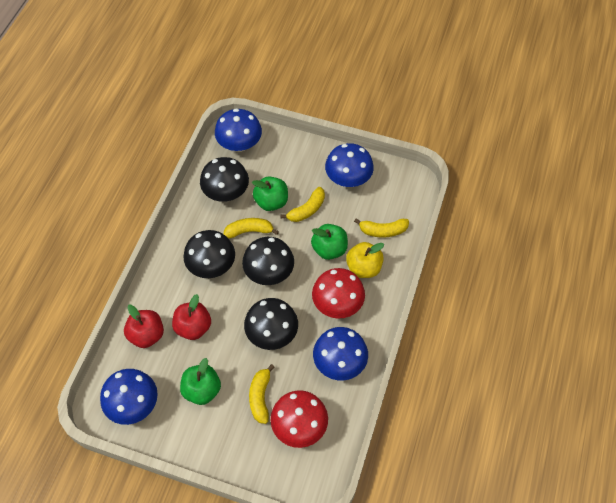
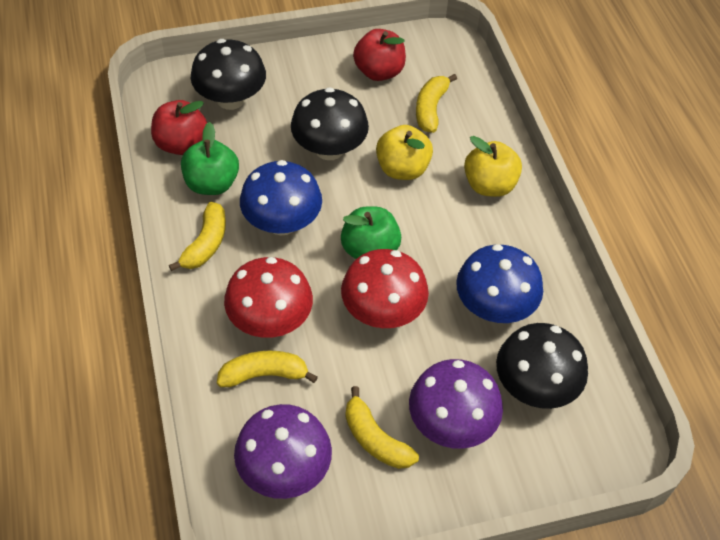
black mushroom: 4 -> 3
blue mushroom: 4 -> 2
green apple: 3 -> 2
purple mushroom: 0 -> 2
yellow apple: 1 -> 2

